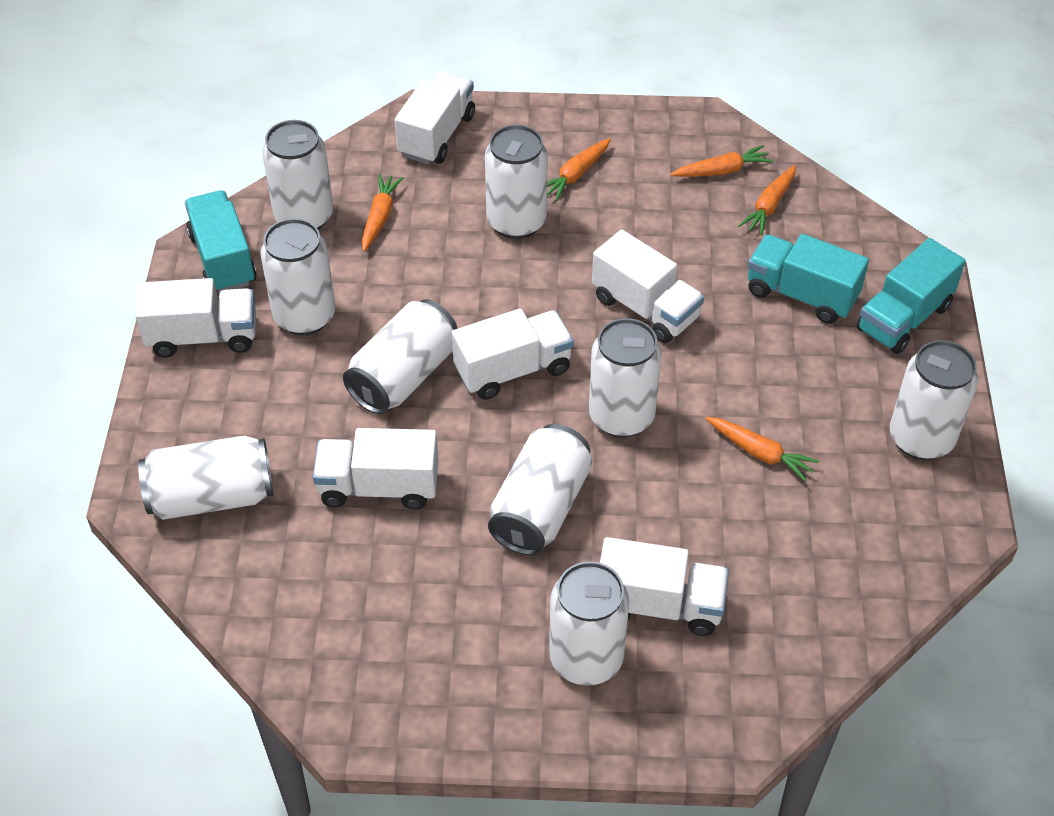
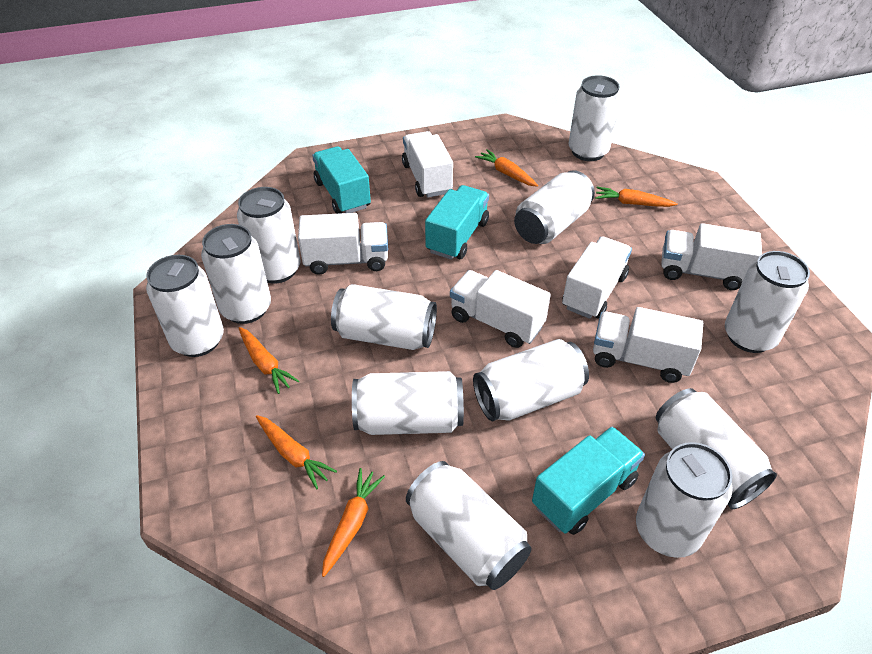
white can: 9 -> 12

